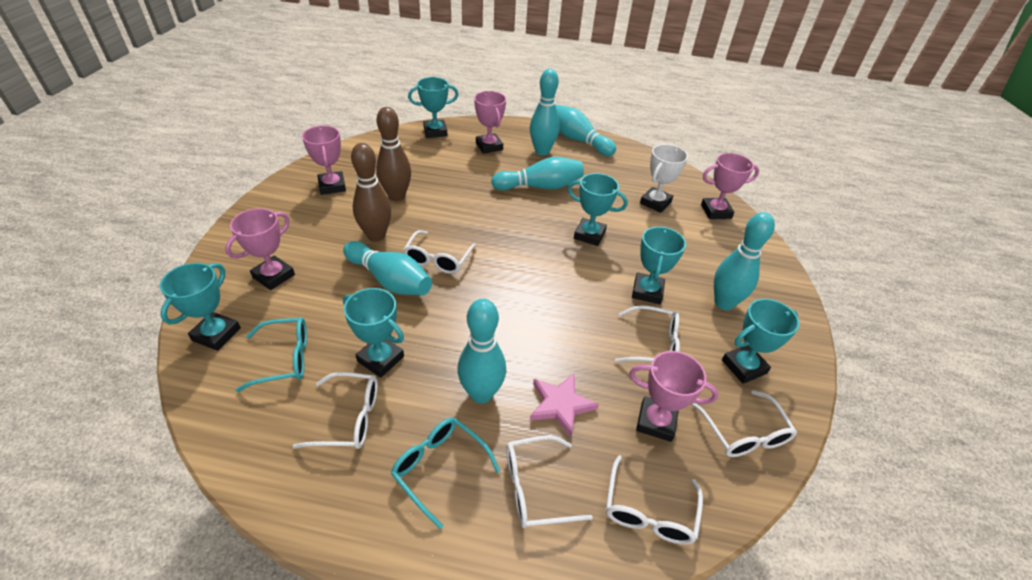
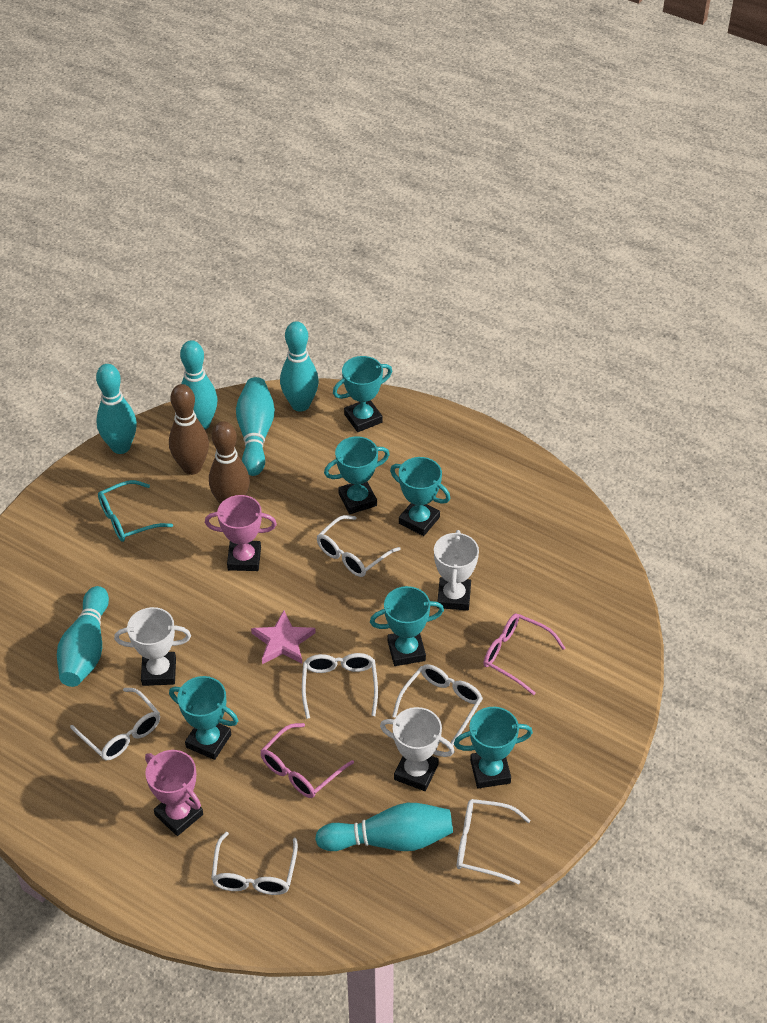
pink glasses: 0 -> 2
pink trophy: 5 -> 2
turquoise glasses: 2 -> 1
white trophy: 1 -> 3

